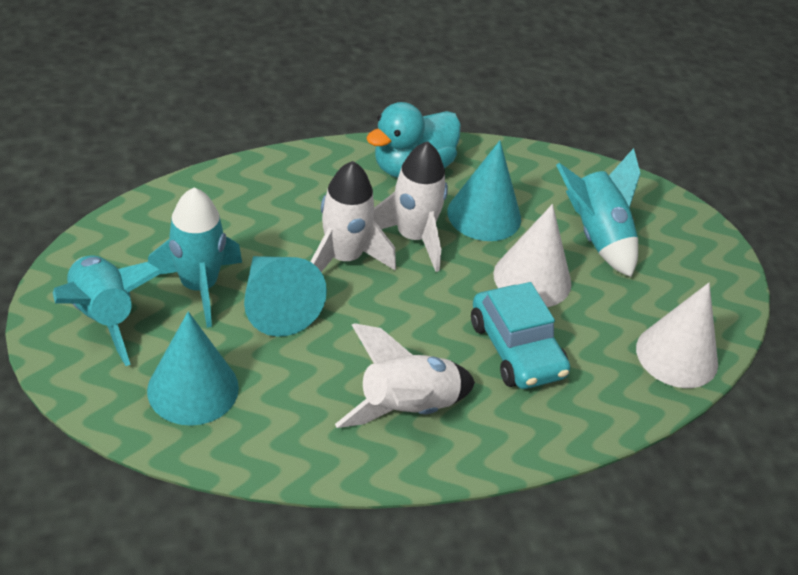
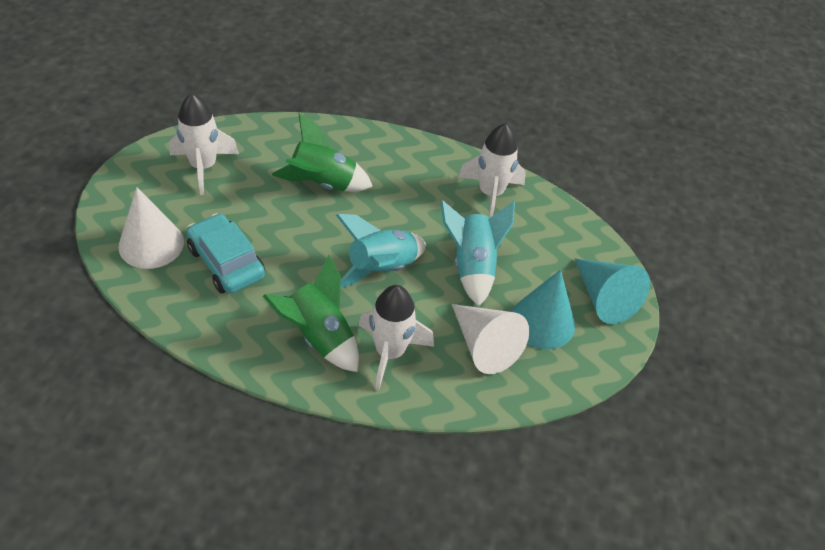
green rocket: 0 -> 2
turquoise cone: 3 -> 2
turquoise duck: 1 -> 0
turquoise rocket: 3 -> 2

